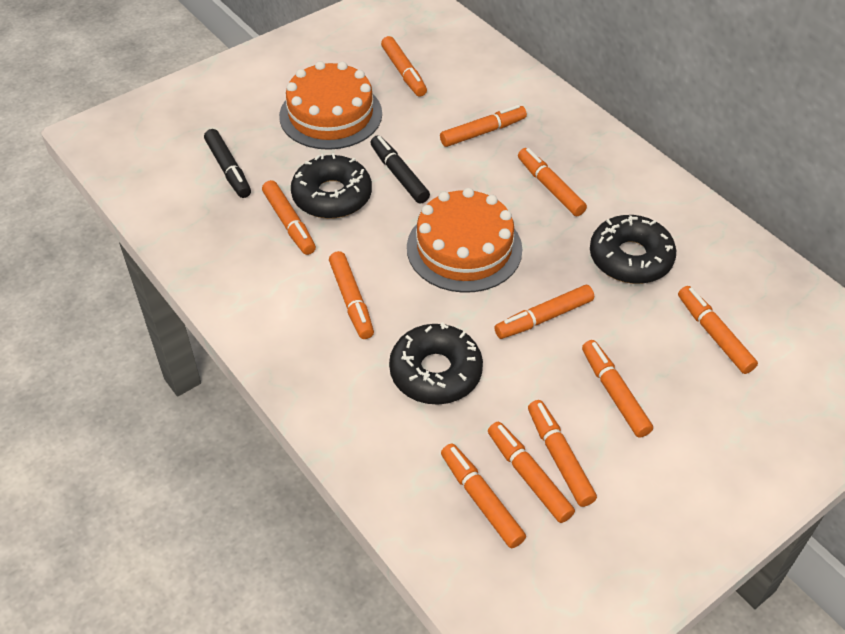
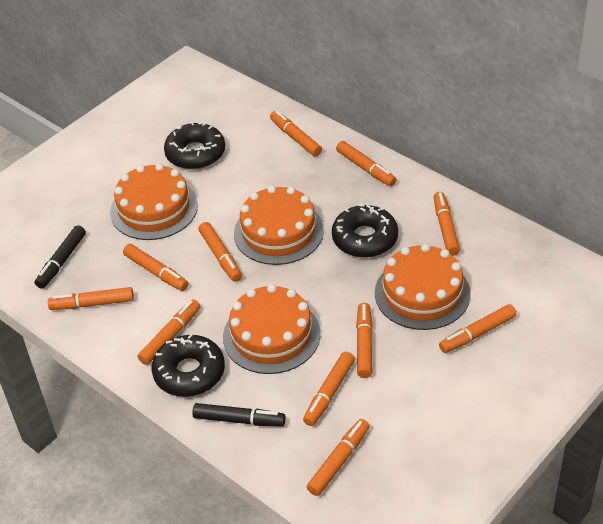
orange cake: 2 -> 4

